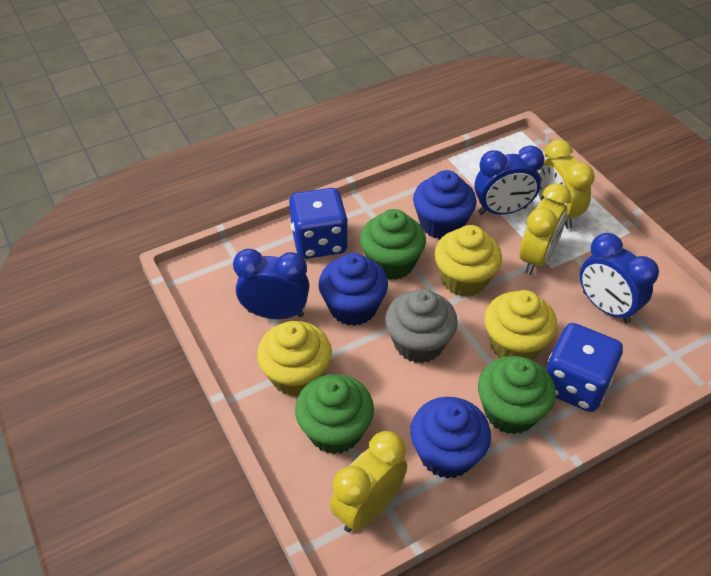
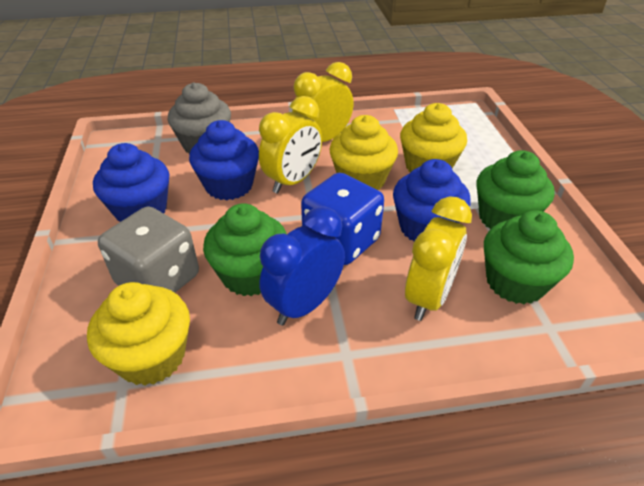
blue clock: 3 -> 1
blue dice: 2 -> 1
grey dice: 0 -> 1

